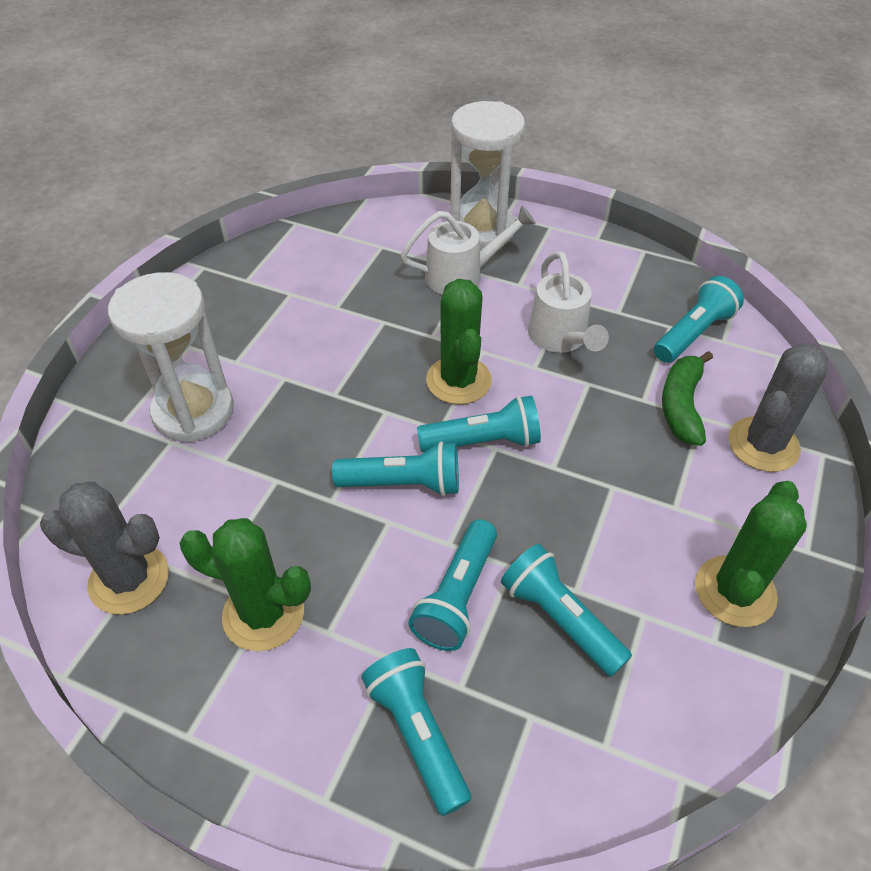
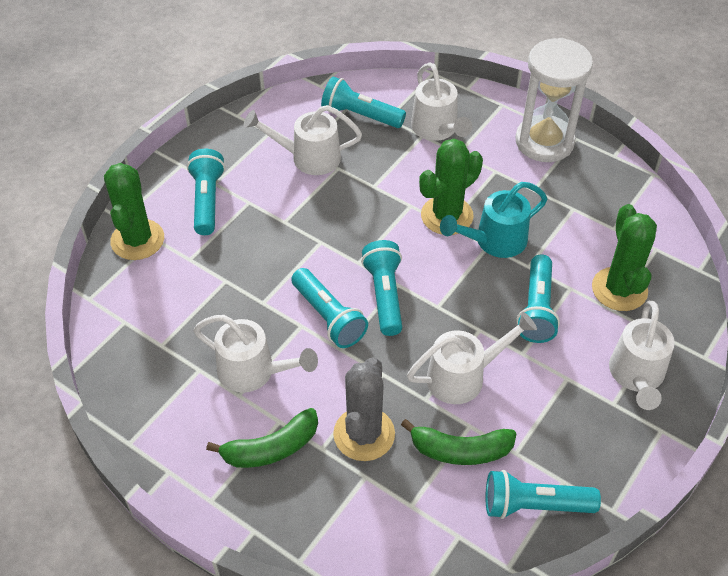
green banana: 1 -> 2
grey cactus: 2 -> 1
turquoise watering can: 0 -> 1
white hourglass: 2 -> 1
white watering can: 2 -> 5

